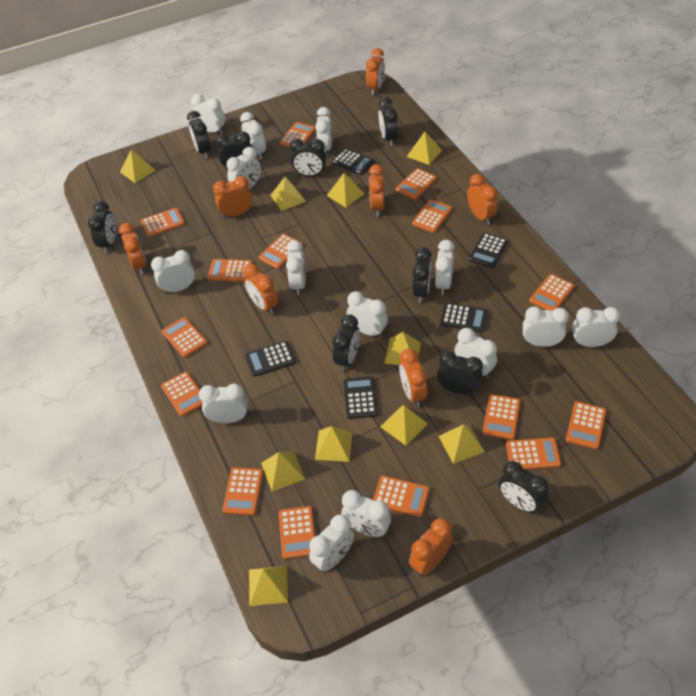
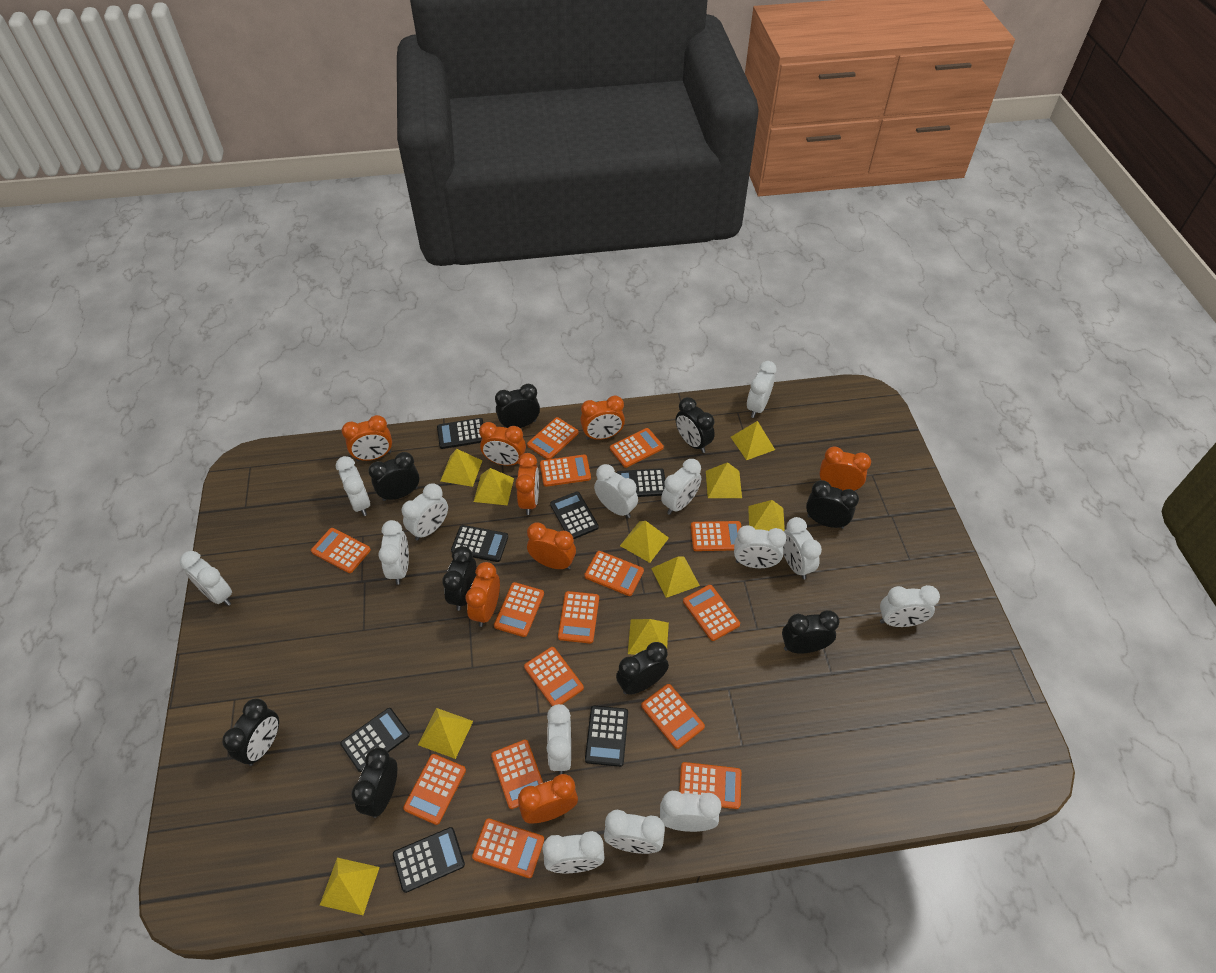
black calculator: 5 -> 7

